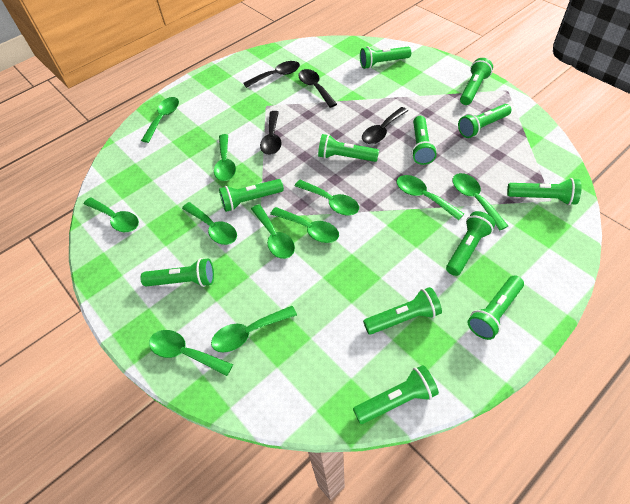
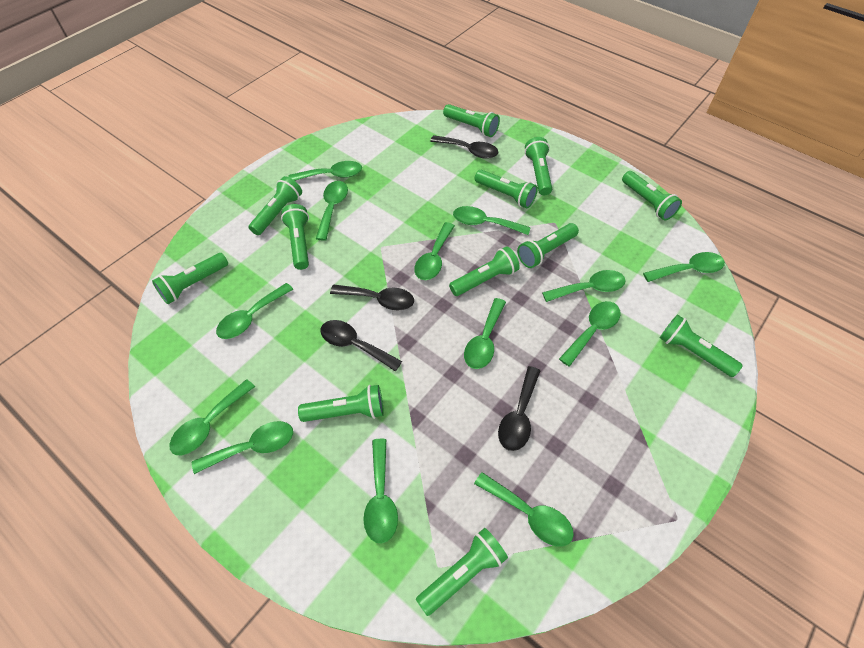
green spoon: 11 -> 13

